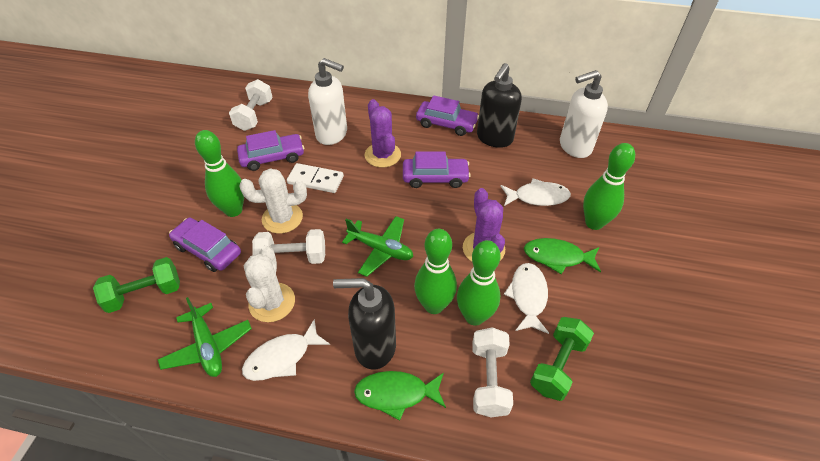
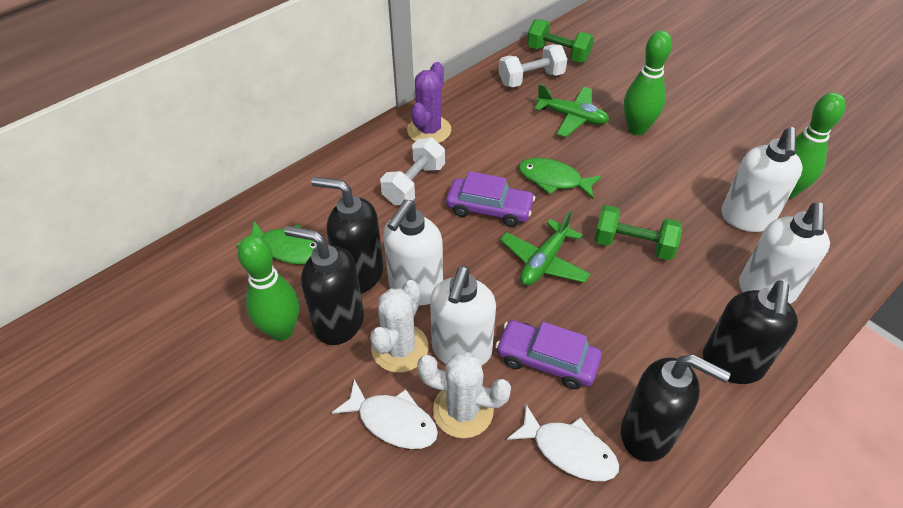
black soap dispenser: 2 -> 4
green bowling pin: 4 -> 3
purple cactus: 2 -> 1
purple car: 4 -> 2
white domino: 1 -> 0
white dumbbell: 3 -> 2
white fish: 3 -> 2
white soap dispenser: 2 -> 4

